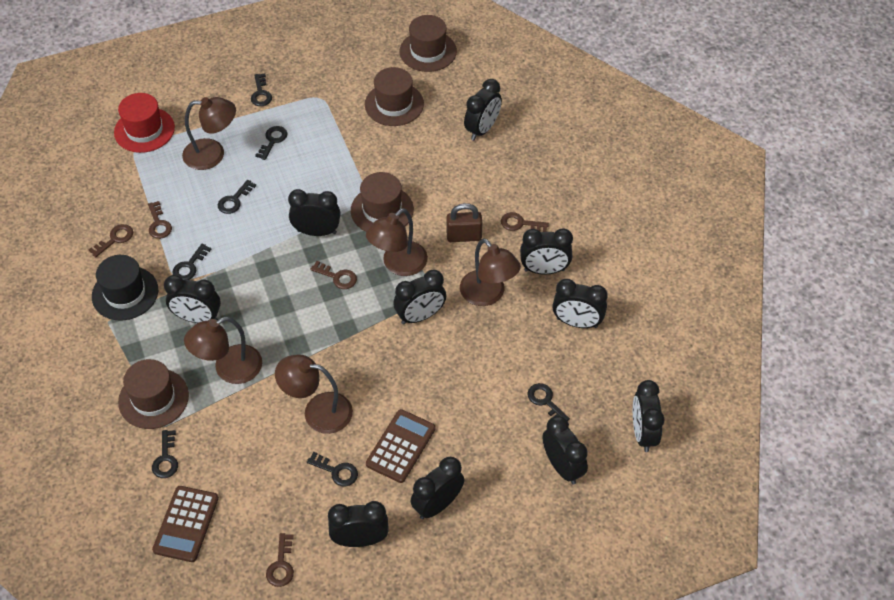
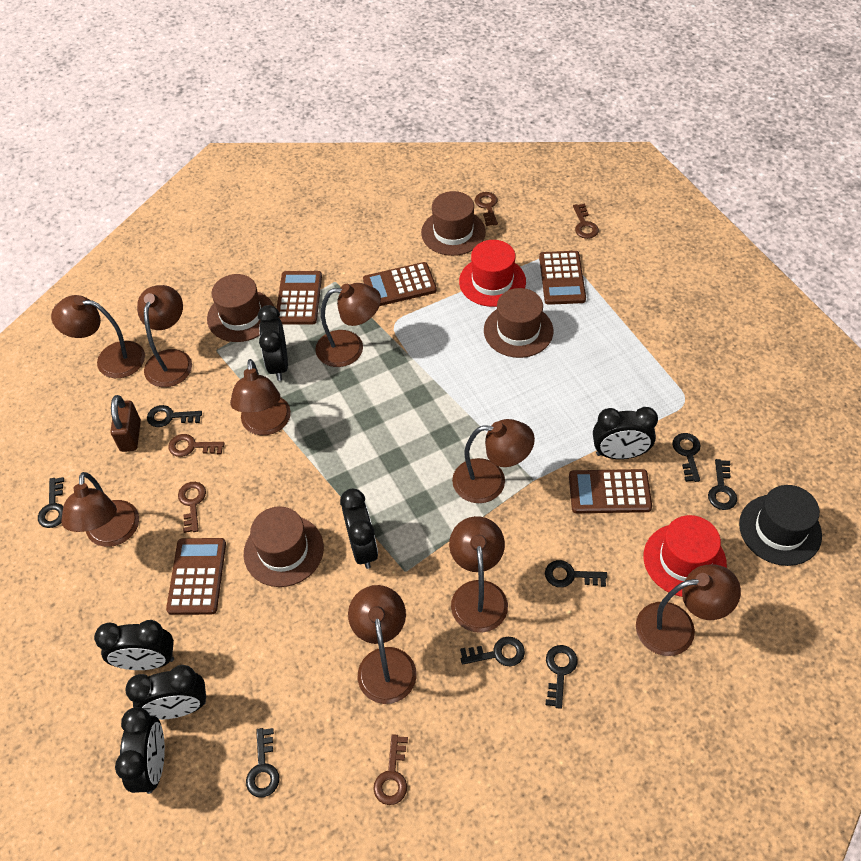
black clock: 10 -> 6
black key: 7 -> 8
brown calculator: 2 -> 5
brown lamp: 5 -> 9
red hat: 1 -> 2

